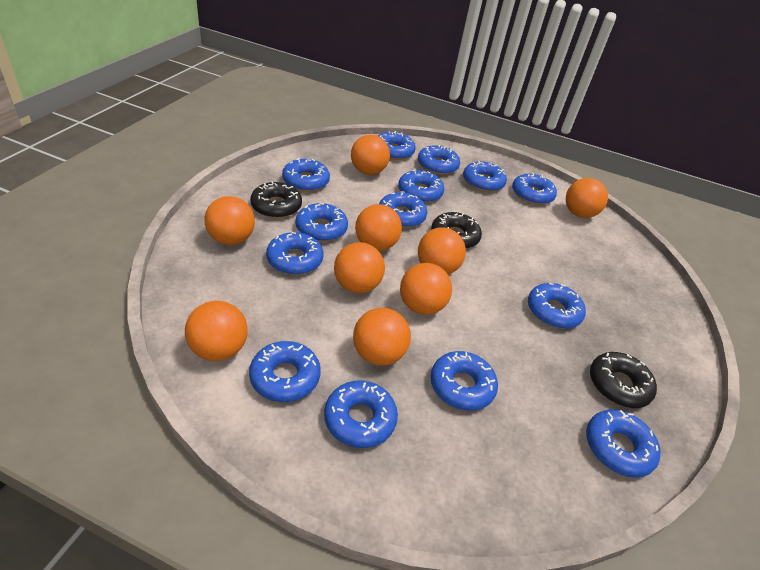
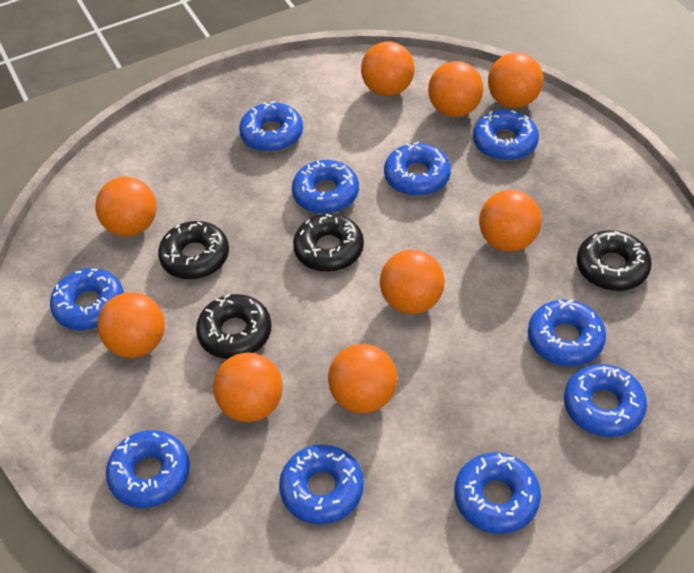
black donut: 3 -> 4
blue donut: 14 -> 10

